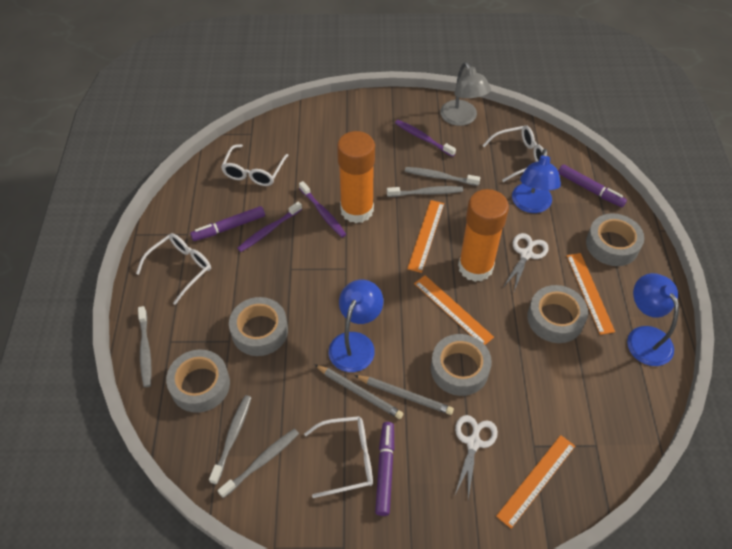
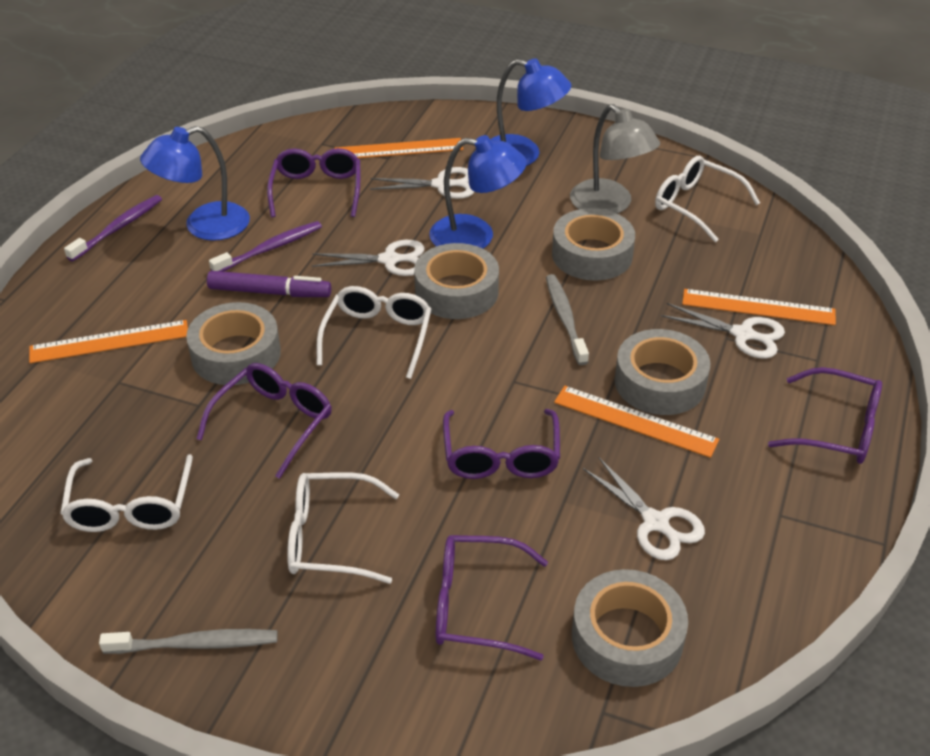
grey pencil: 2 -> 0
grey toothbrush: 5 -> 2
orange glue stick: 2 -> 0
purple glasses: 0 -> 5
purple marker: 3 -> 1
purple toothbrush: 3 -> 2
white scissors: 2 -> 4

